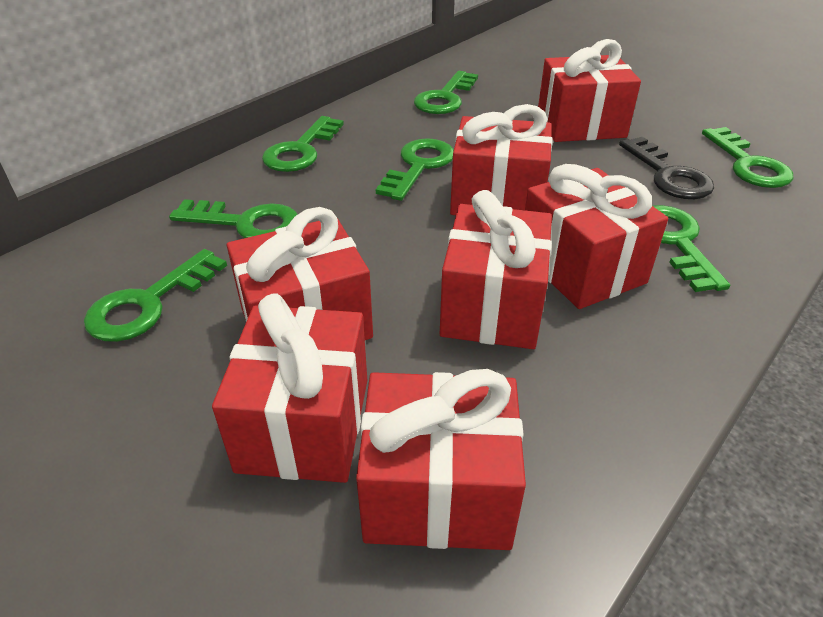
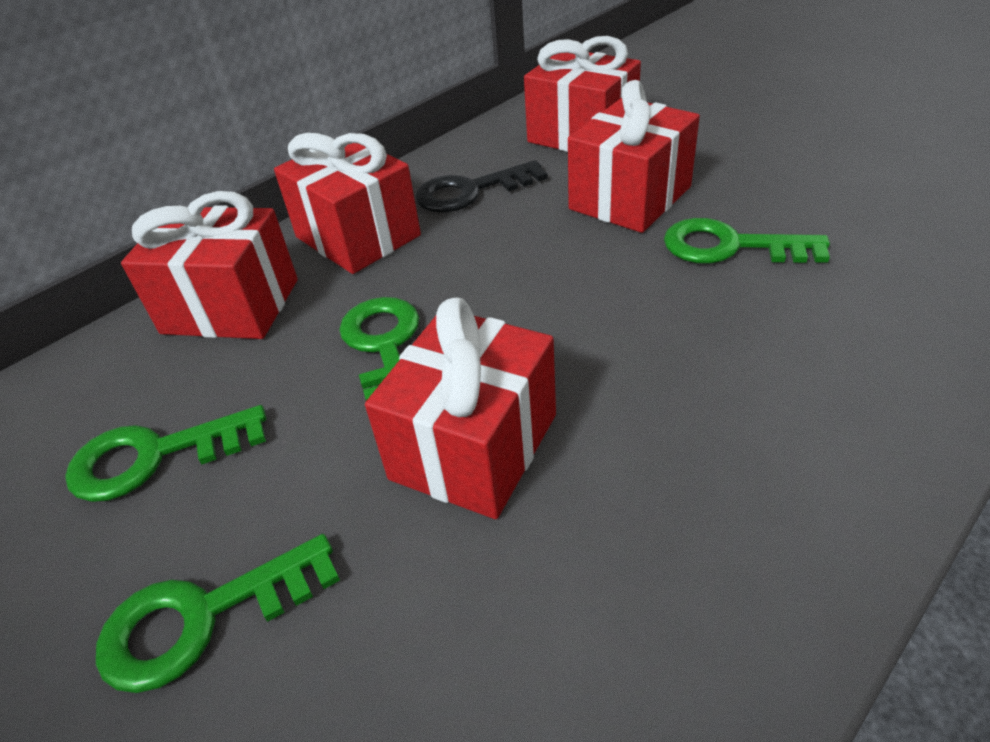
green key: 7 -> 4
red gift: 7 -> 5

